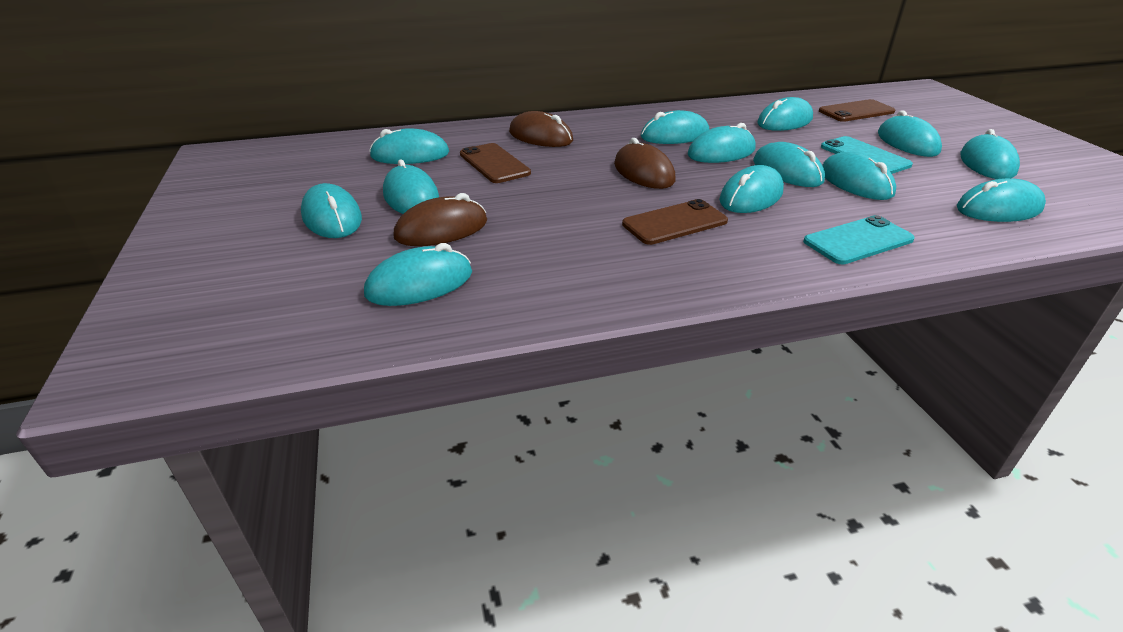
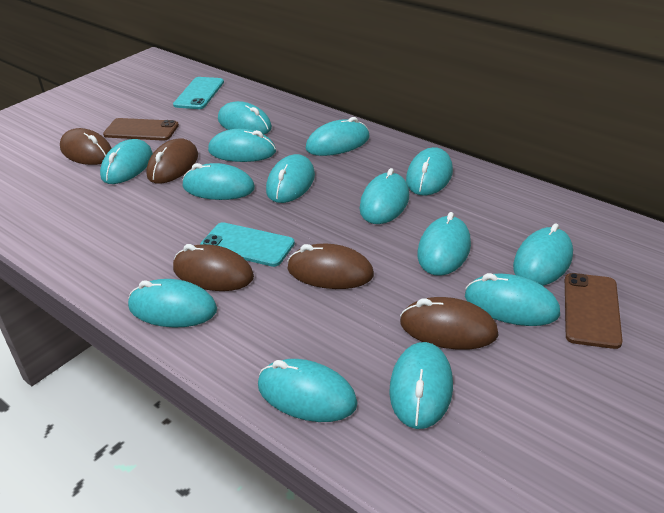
brown mouse: 3 -> 5
brown phone: 3 -> 2
turquoise mouse: 13 -> 14

